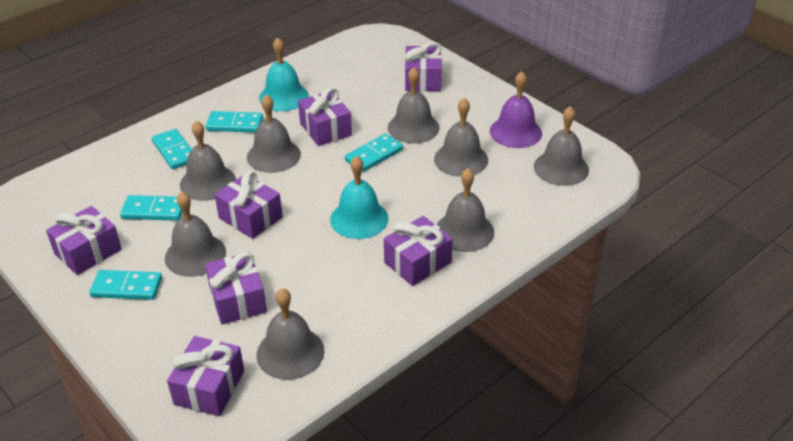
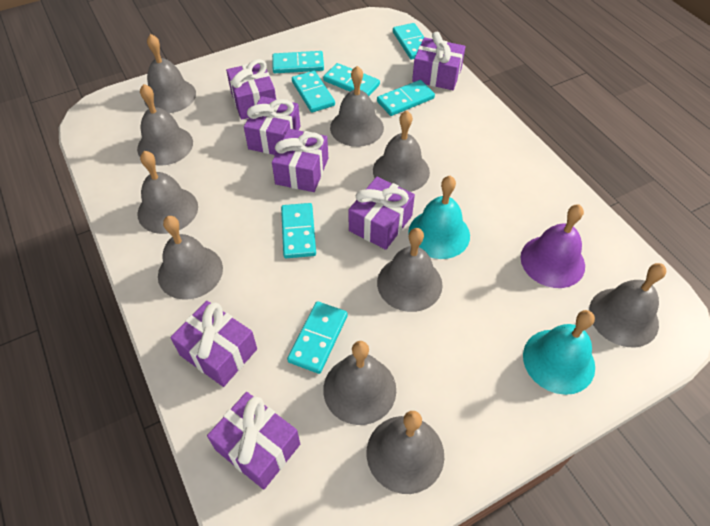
grey bell: 8 -> 10
turquoise domino: 5 -> 7

